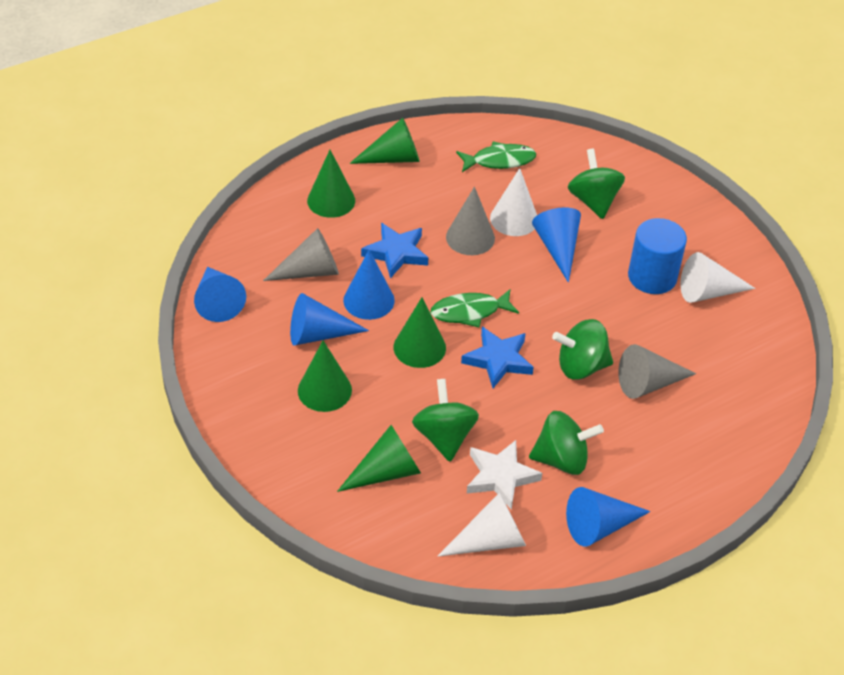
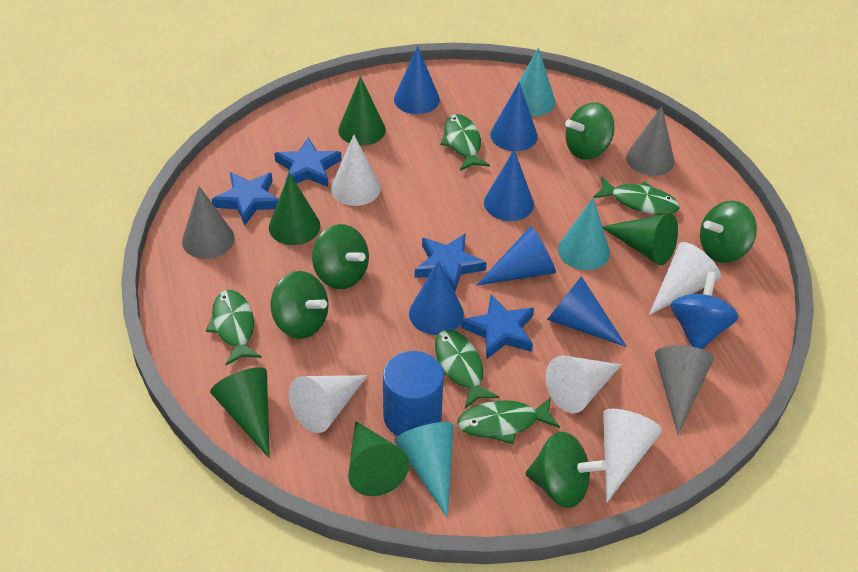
blue cone: 5 -> 6
blue spinning top: 0 -> 1
blue star: 2 -> 4
green fish: 2 -> 5
green spinning top: 4 -> 5
turquoise cone: 0 -> 3
white cone: 3 -> 5
white star: 1 -> 0

